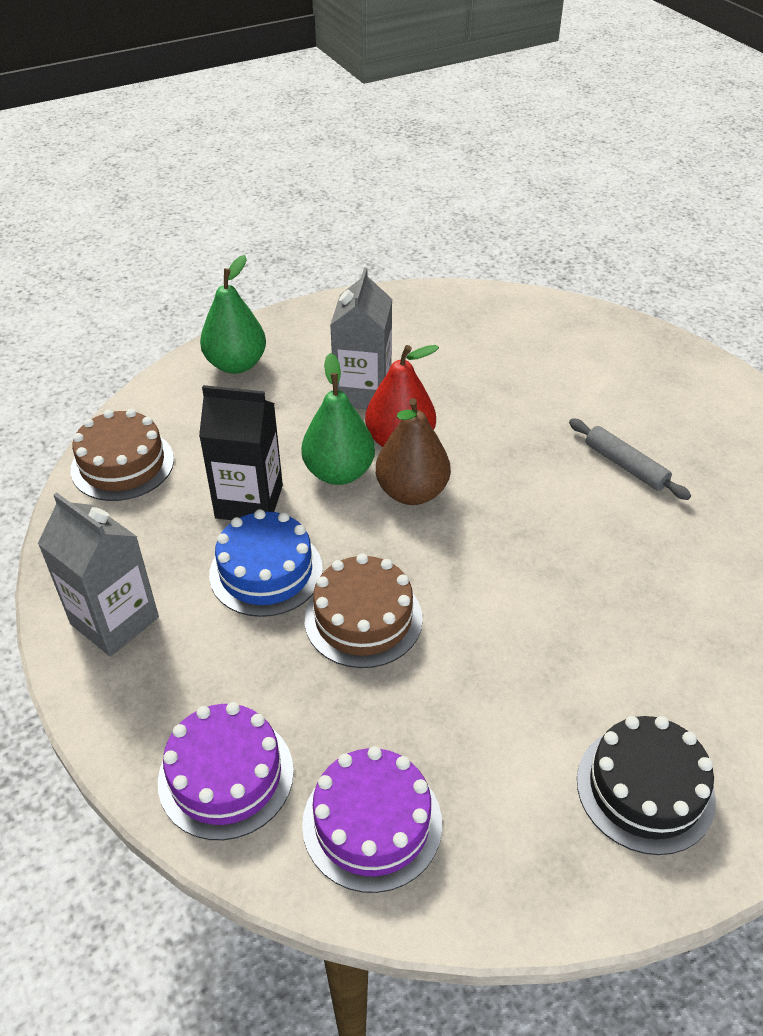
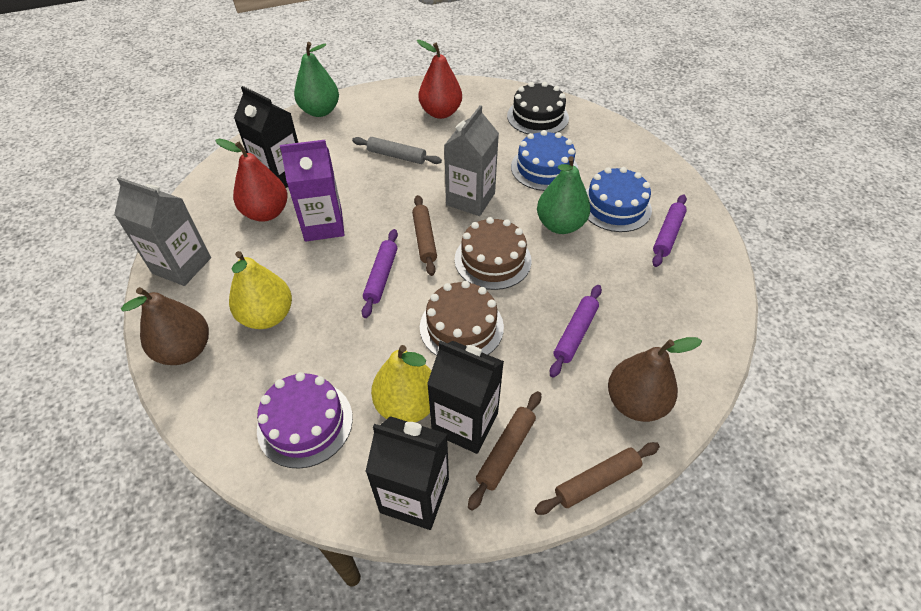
black carton: 1 -> 3
blue cake: 1 -> 2
brown pear: 1 -> 2
brown rolling pin: 0 -> 3
purple cake: 2 -> 1
purple carton: 0 -> 1
purple rolling pin: 0 -> 3
red pear: 1 -> 2
yellow pear: 0 -> 2

